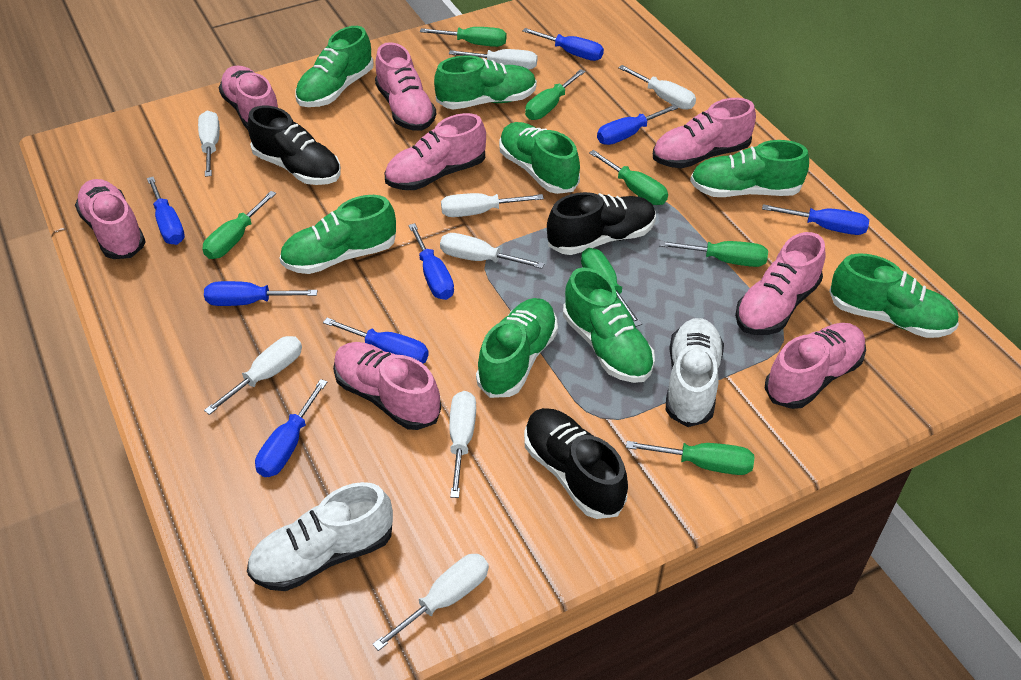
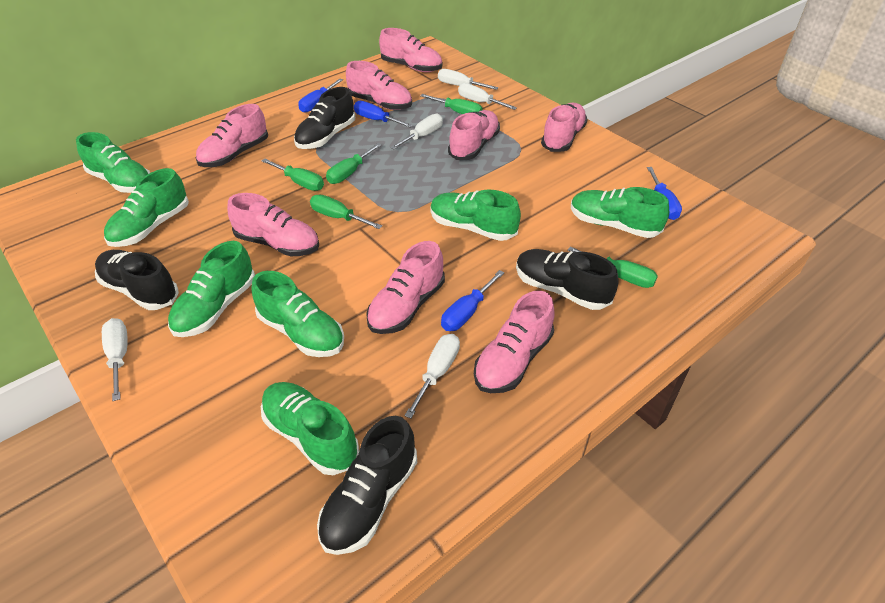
black shoe: 3 -> 4
blue screwdriver: 8 -> 4
green screwdriver: 7 -> 5
green shoe: 8 -> 7
white screwdriver: 8 -> 5
white shoe: 2 -> 0

